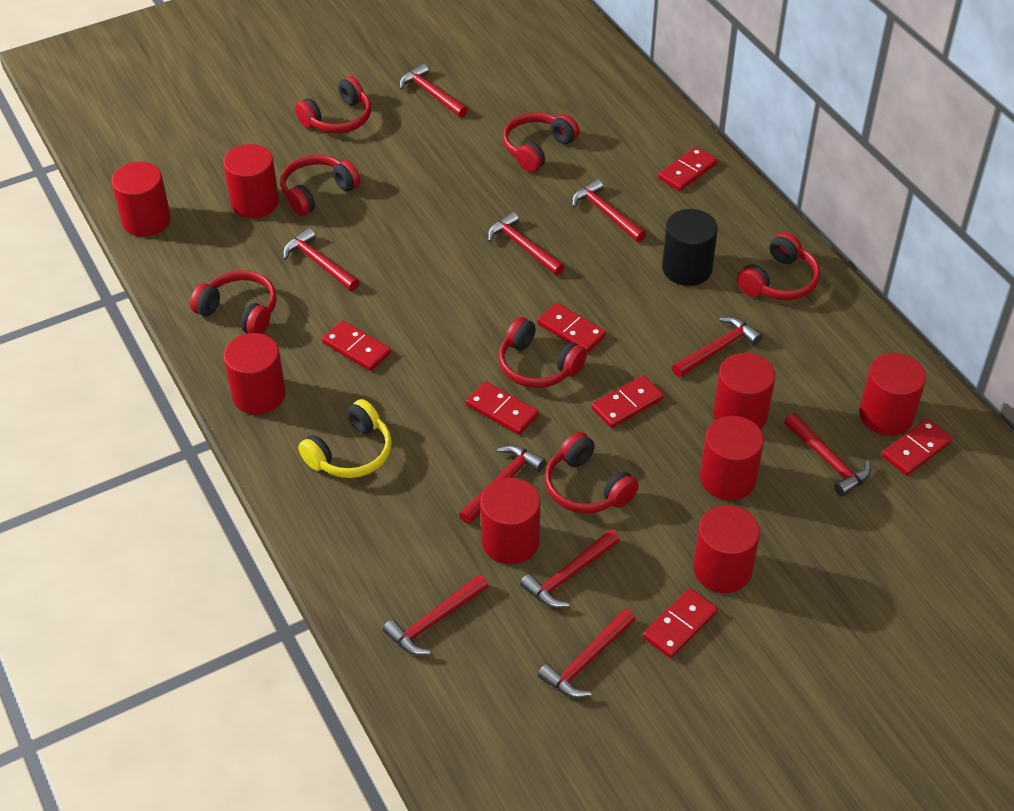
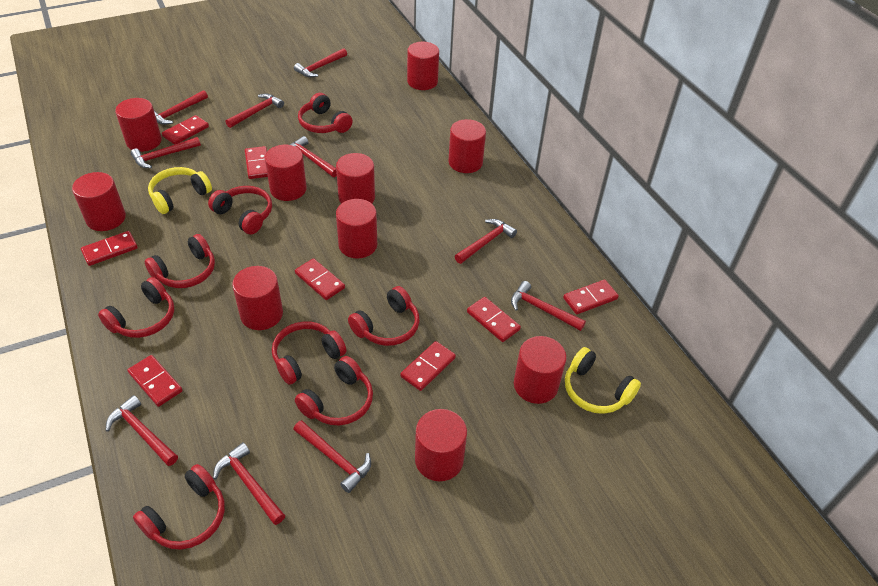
black cylinder: 1 -> 0
red cylinder: 8 -> 10
red domino: 7 -> 8
red headphones: 7 -> 8
yellow headphones: 1 -> 2

